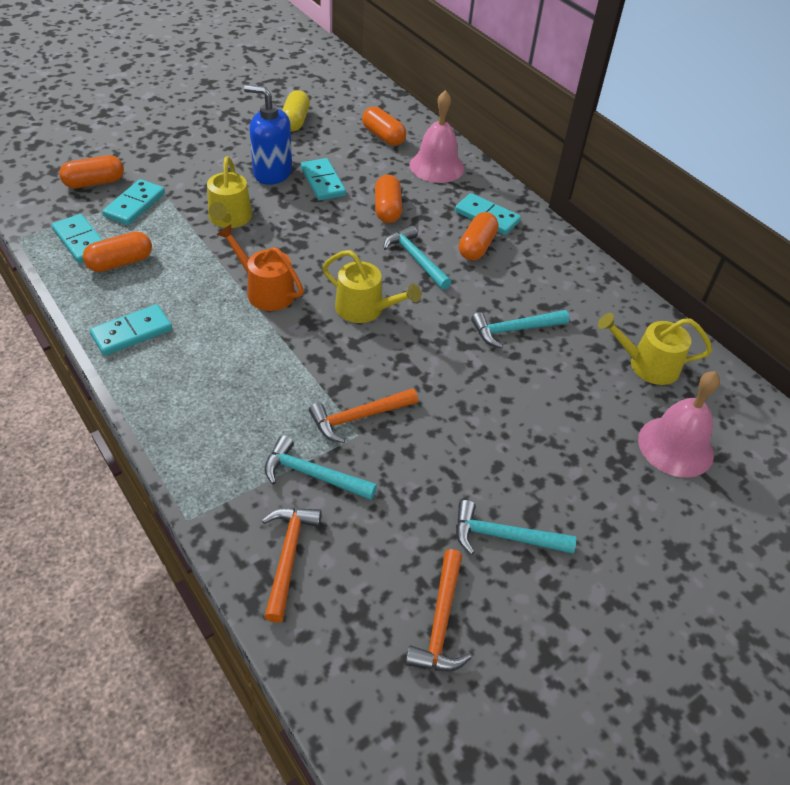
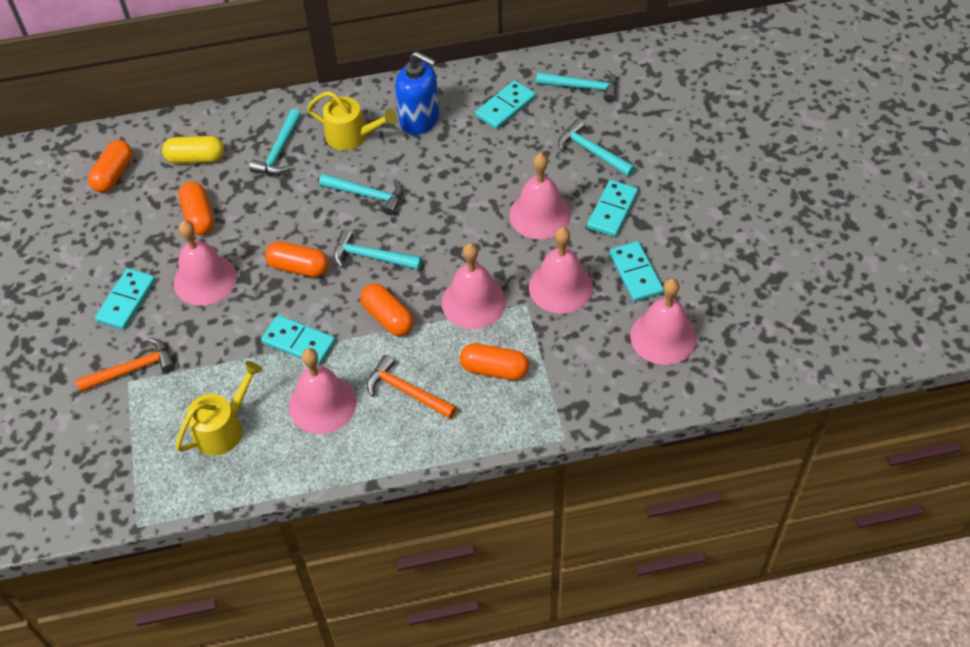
orange hammer: 3 -> 2
orange watering can: 1 -> 0
pink bell: 2 -> 6
turquoise hammer: 4 -> 5
yellow watering can: 3 -> 2

